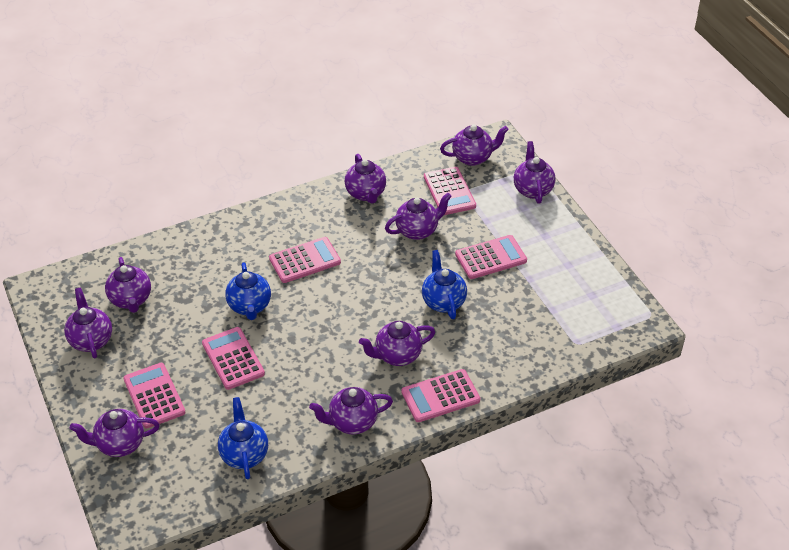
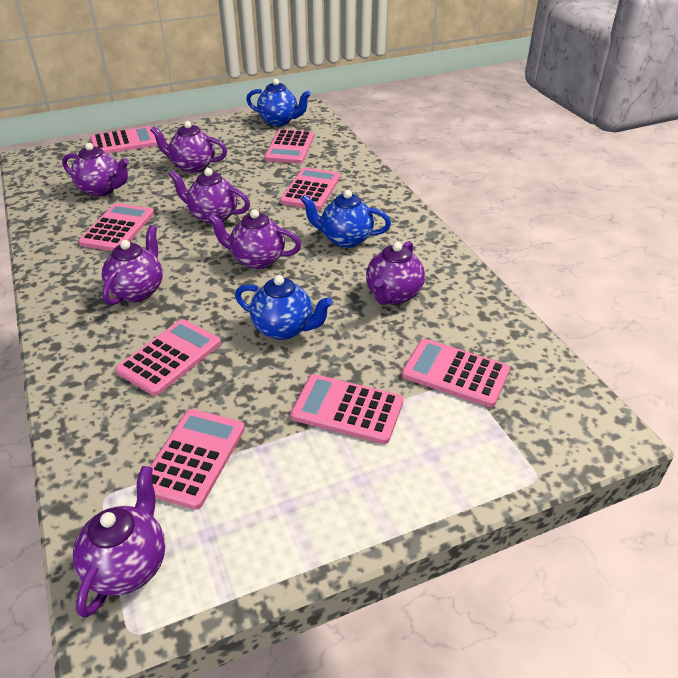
pink calculator: 6 -> 8
purple teapot: 9 -> 7

